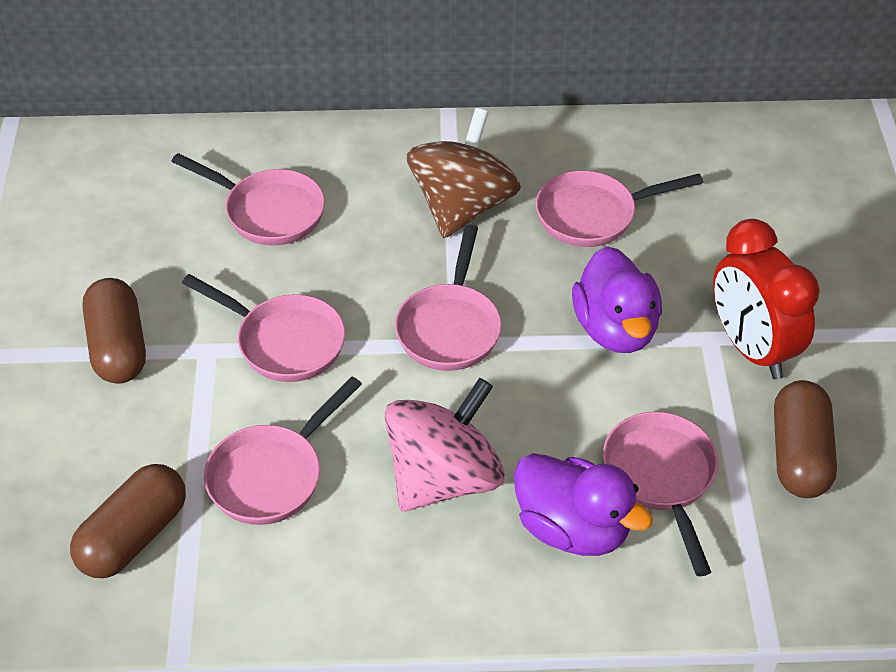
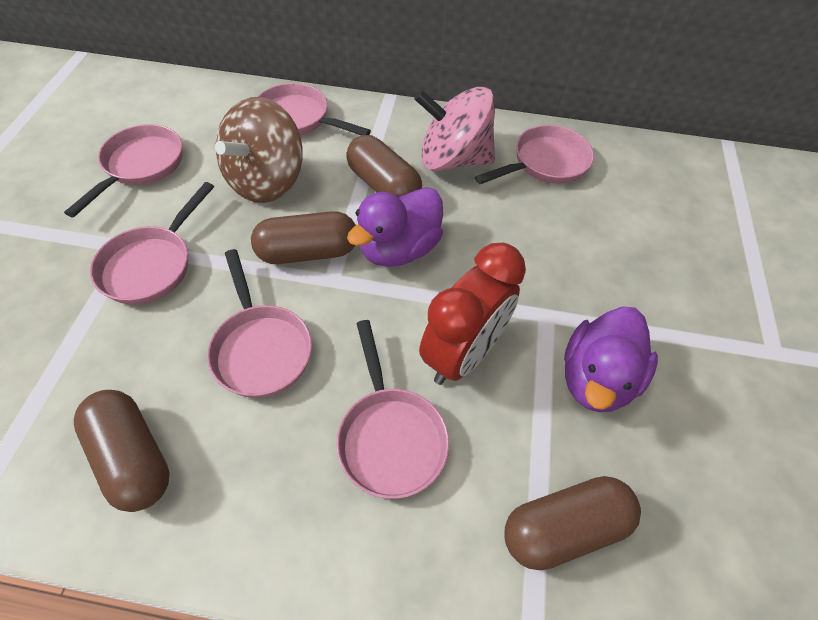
brown capsule: 3 -> 4

